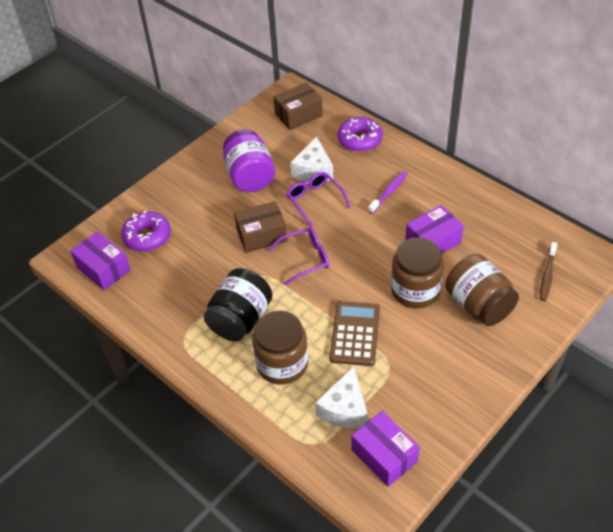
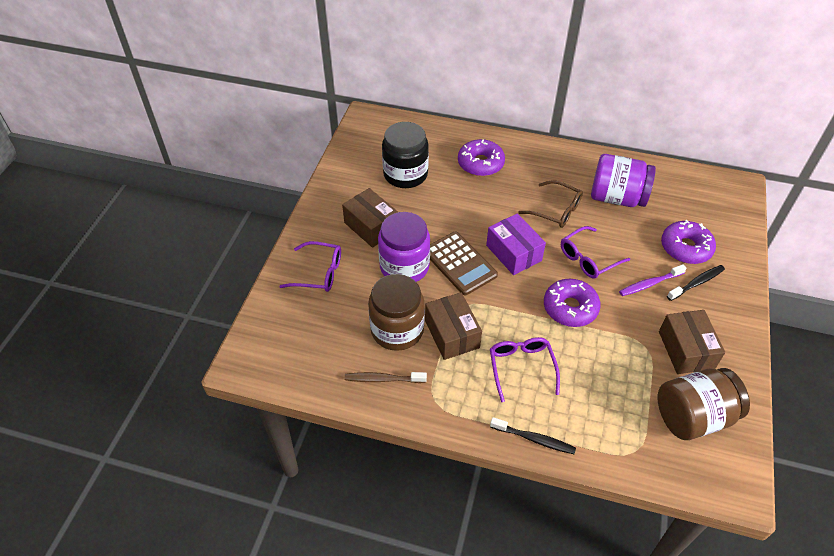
black toothbrush: 0 -> 2
brown box: 2 -> 3
brown glasses: 0 -> 1
brown jar: 3 -> 2
purple box: 3 -> 1
purple donut: 2 -> 3
purple glasses: 2 -> 3
purple jar: 1 -> 2
white cheese: 2 -> 0

